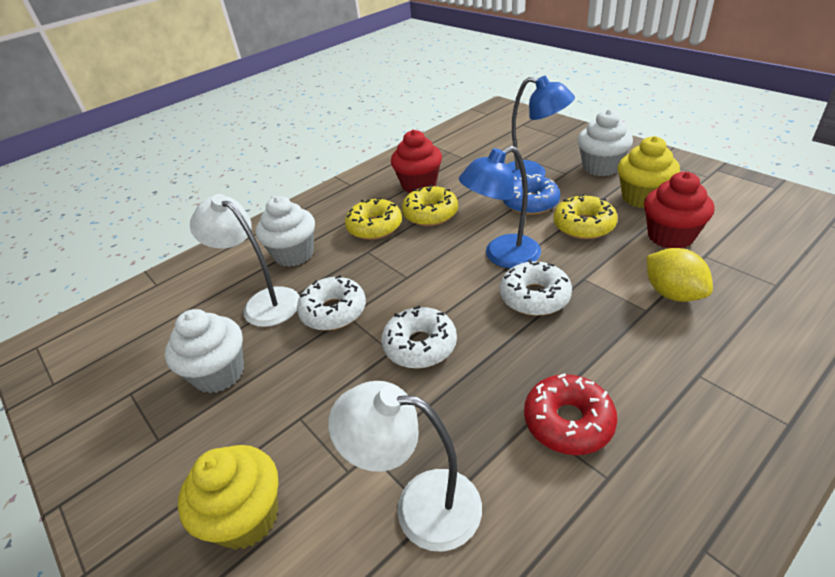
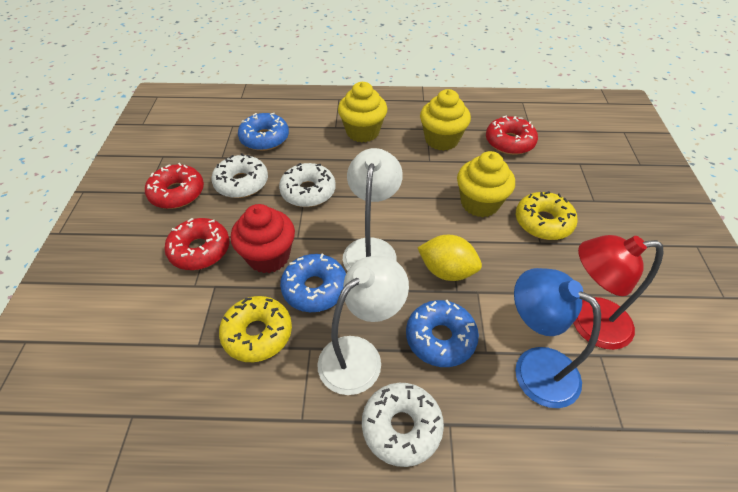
blue donut: 1 -> 3
blue lamp: 2 -> 1
red cupcake: 2 -> 1
red donut: 1 -> 3
red lamp: 0 -> 1
white cupcake: 3 -> 0
yellow cupcake: 2 -> 3
yellow donut: 3 -> 2

